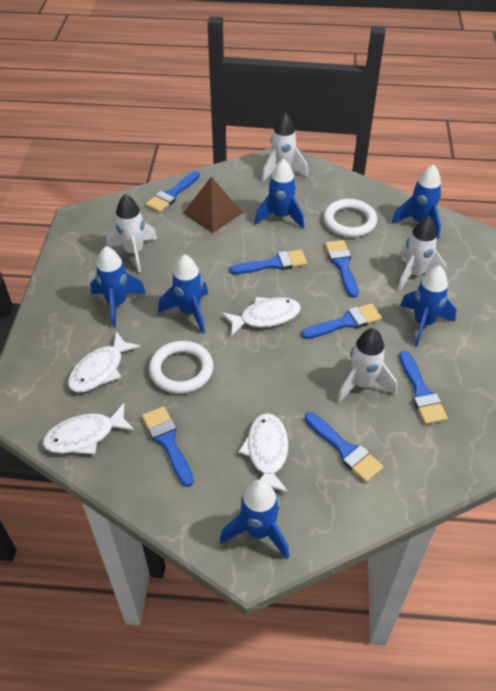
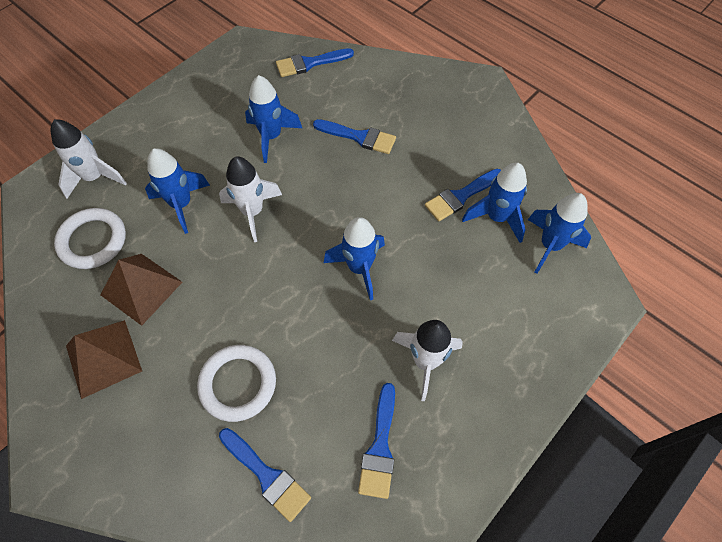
blue brush: 7 -> 5
blue rocket: 6 -> 5
brown pyramid: 1 -> 2
white fish: 4 -> 0
white rocket: 4 -> 3

